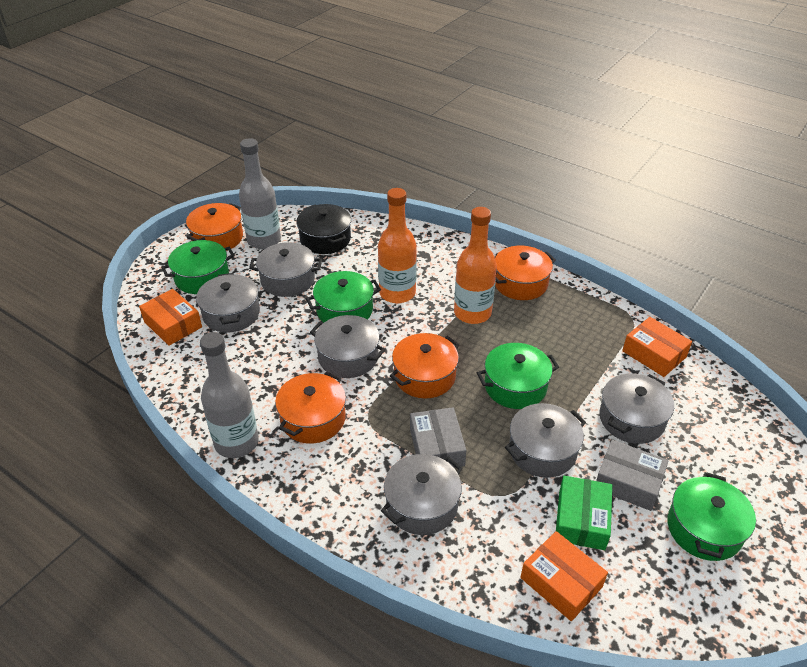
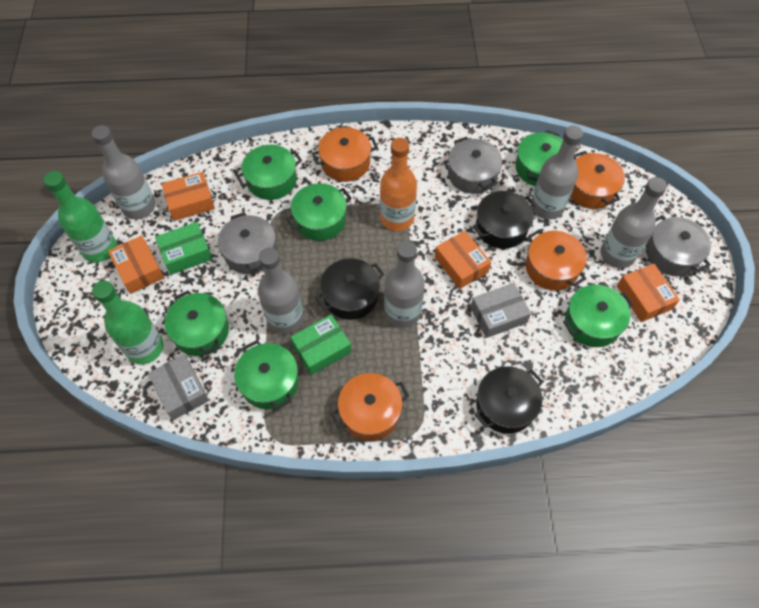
black pot: 1 -> 3
green bottle: 0 -> 2
green box: 1 -> 2
green pot: 4 -> 6
grey bottle: 2 -> 5
grey pot: 6 -> 3
orange bottle: 2 -> 1
orange box: 3 -> 4

